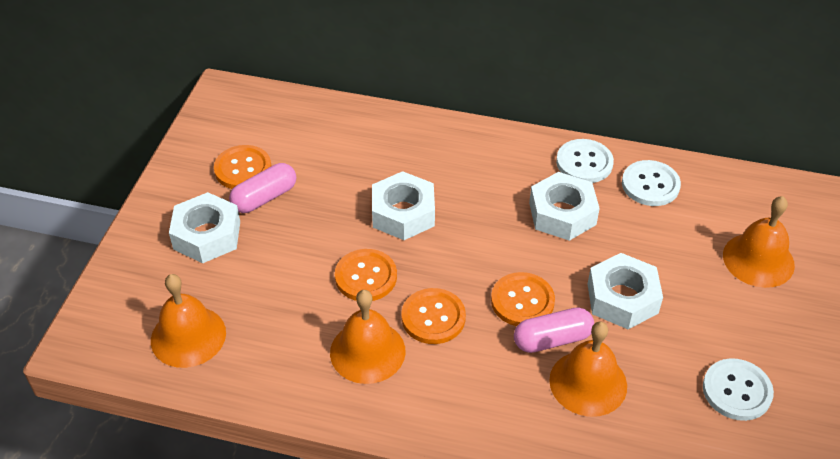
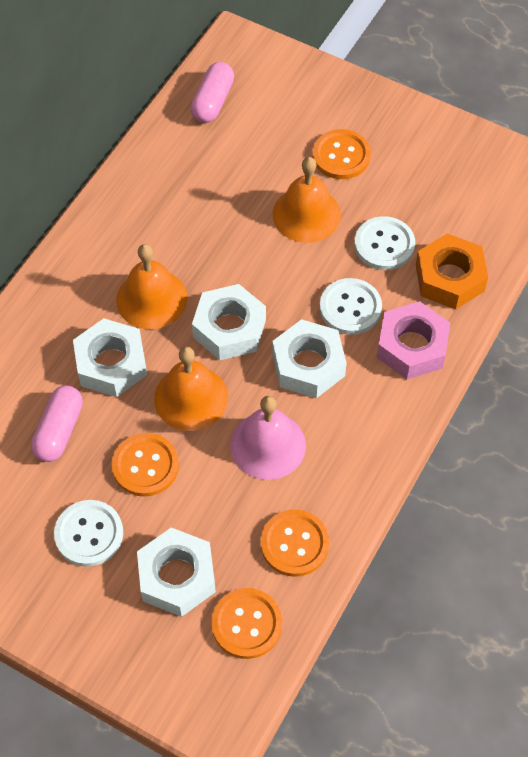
orange bell: 4 -> 3
orange nut: 0 -> 1
pink bell: 0 -> 1
pink nut: 0 -> 1

